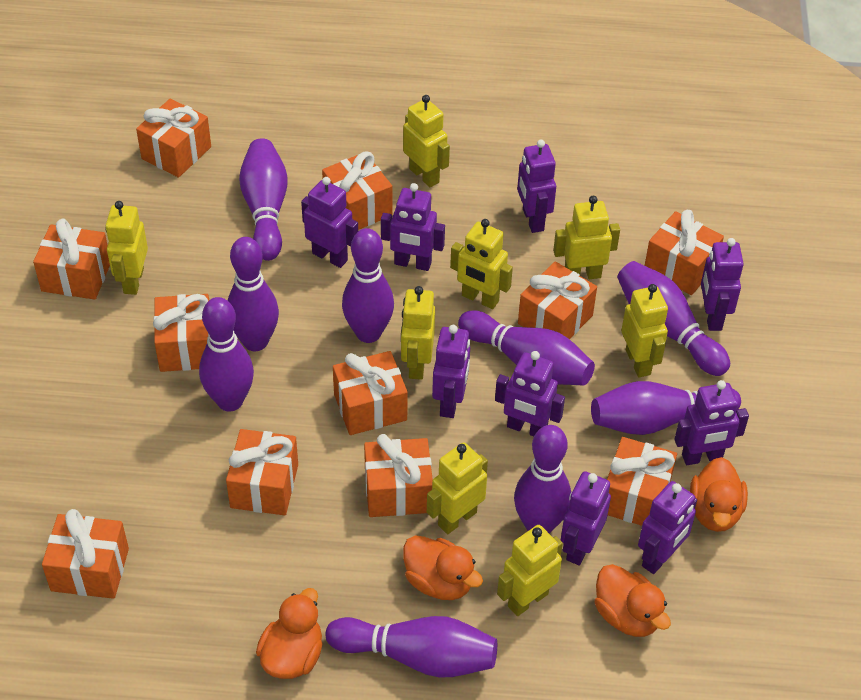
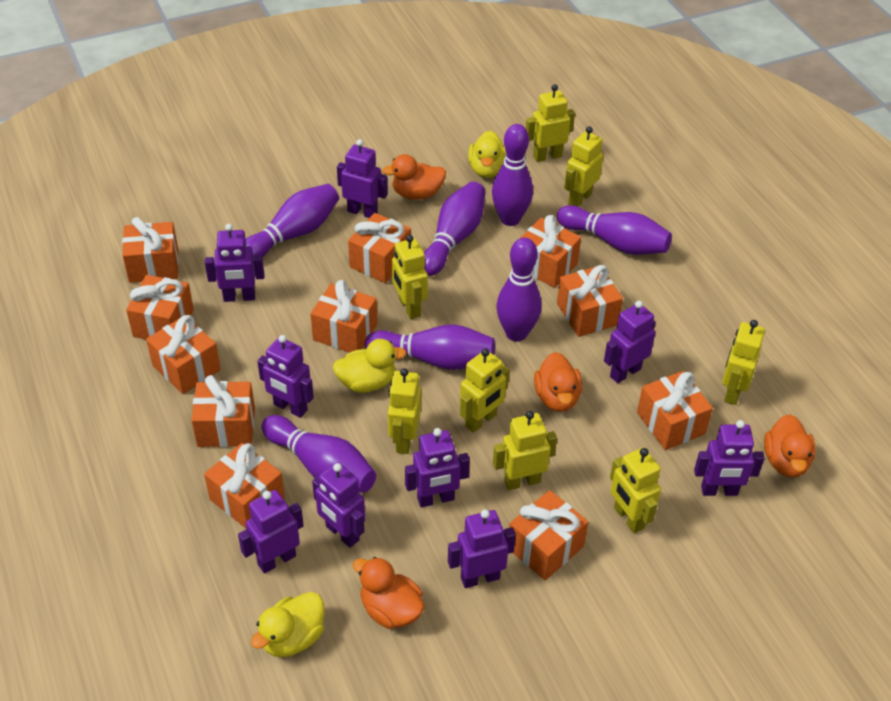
purple bowling pin: 9 -> 7
yellow duck: 0 -> 3

